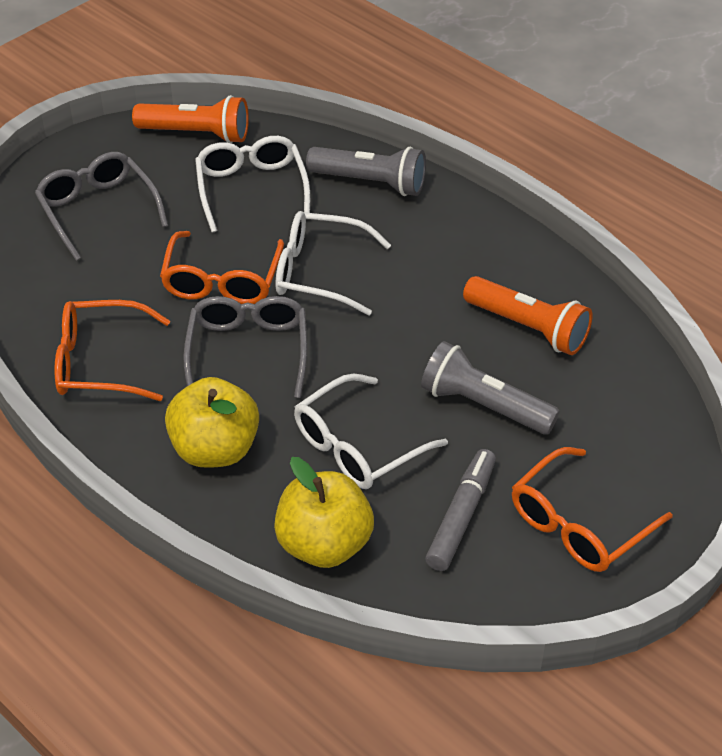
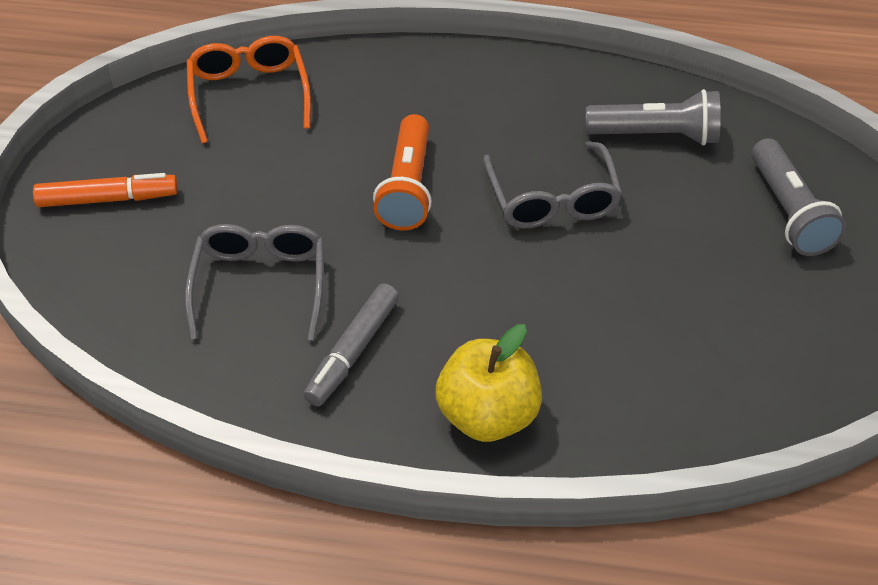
orange flashlight: 2 -> 1
orange glasses: 3 -> 1
orange marker: 0 -> 1
white glasses: 3 -> 0
yellow apple: 2 -> 1

